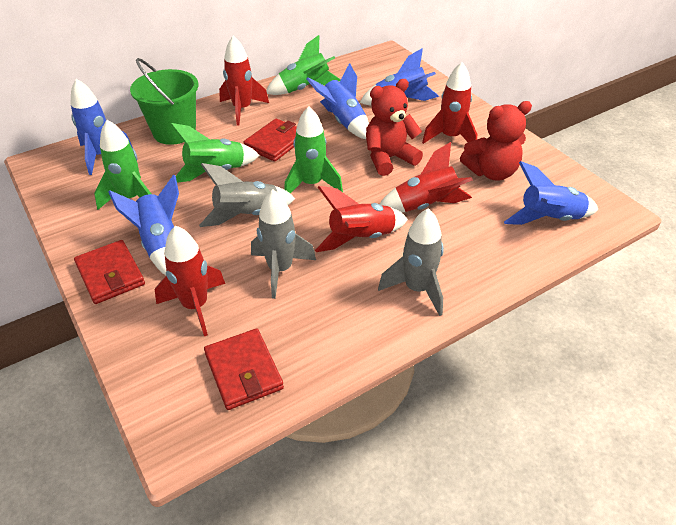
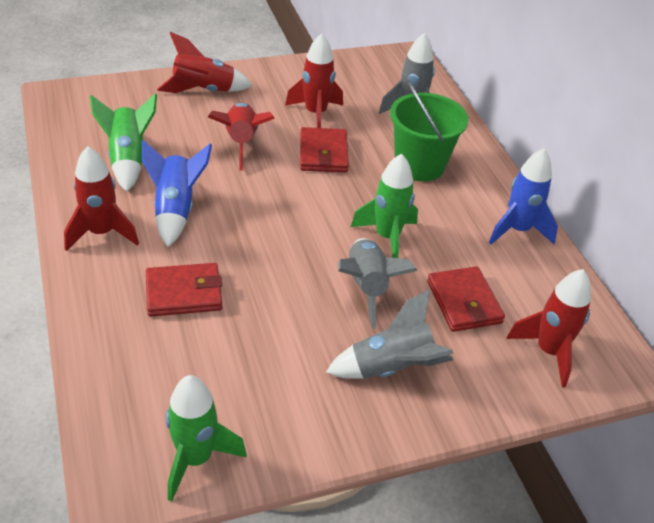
blue rocket: 5 -> 2
green rocket: 4 -> 3
red teddy bear: 2 -> 0

